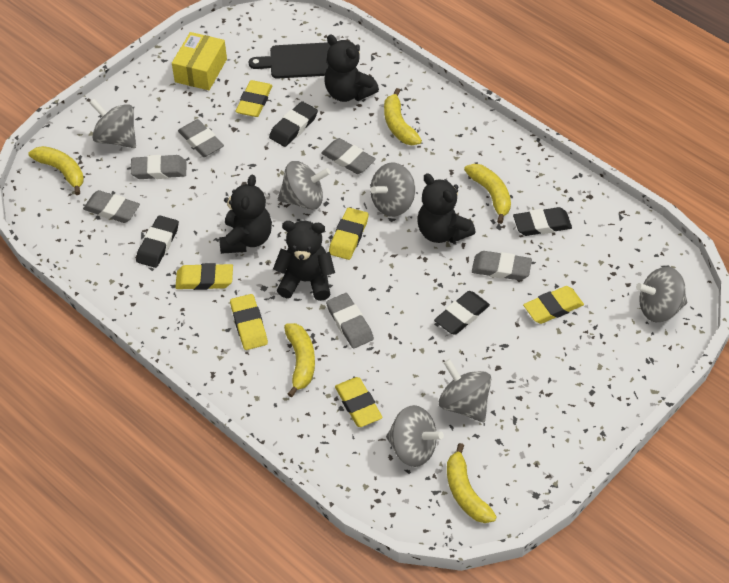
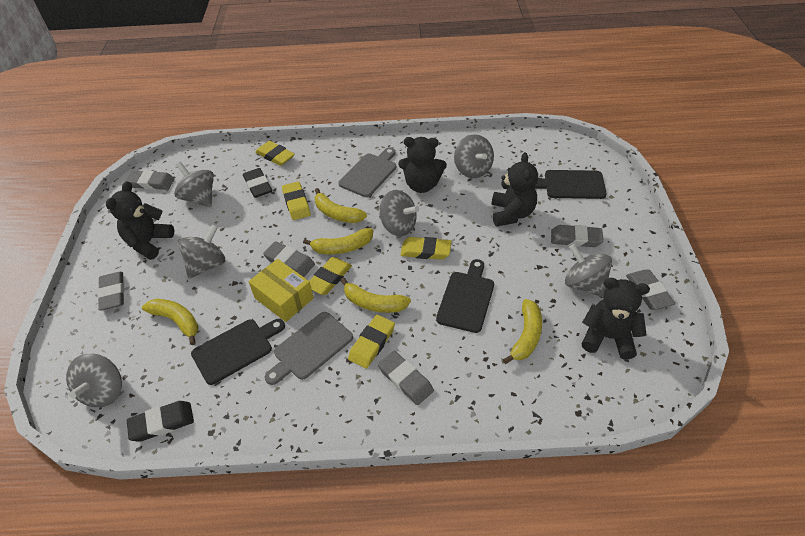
black cutting board: 1 -> 3
black eraser: 4 -> 2
grey cutting board: 0 -> 2
yellow eraser: 6 -> 5

